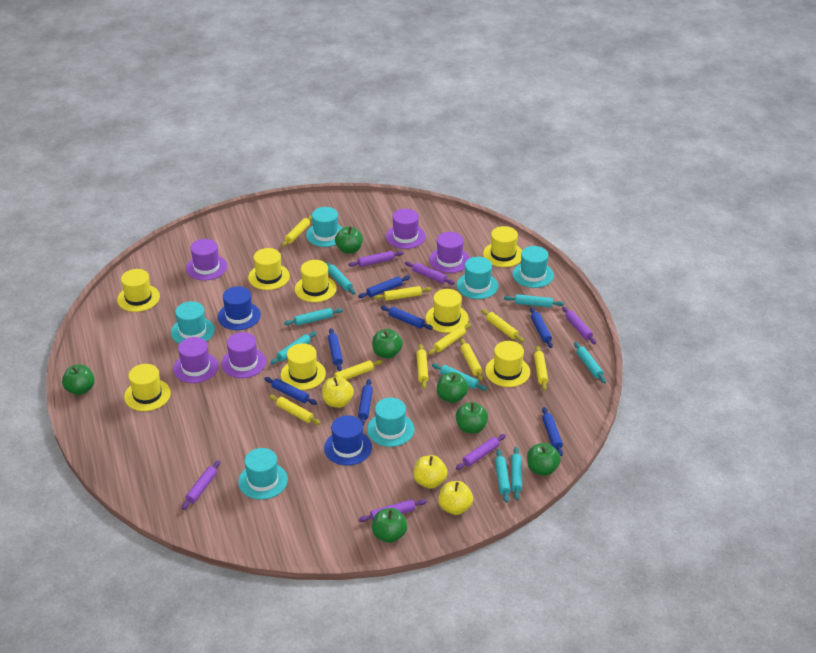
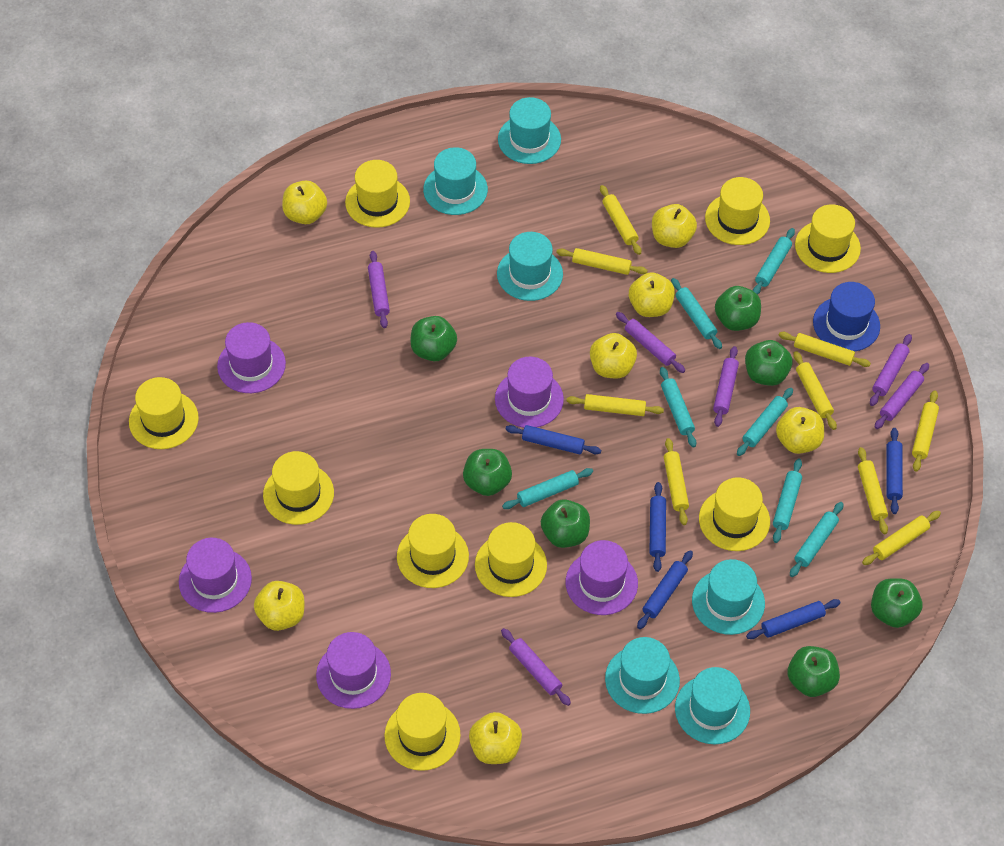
blue hat: 2 -> 1
blue rolling pin: 7 -> 5
turquoise rolling pin: 8 -> 7
yellow apple: 3 -> 7
yellow hat: 8 -> 9

